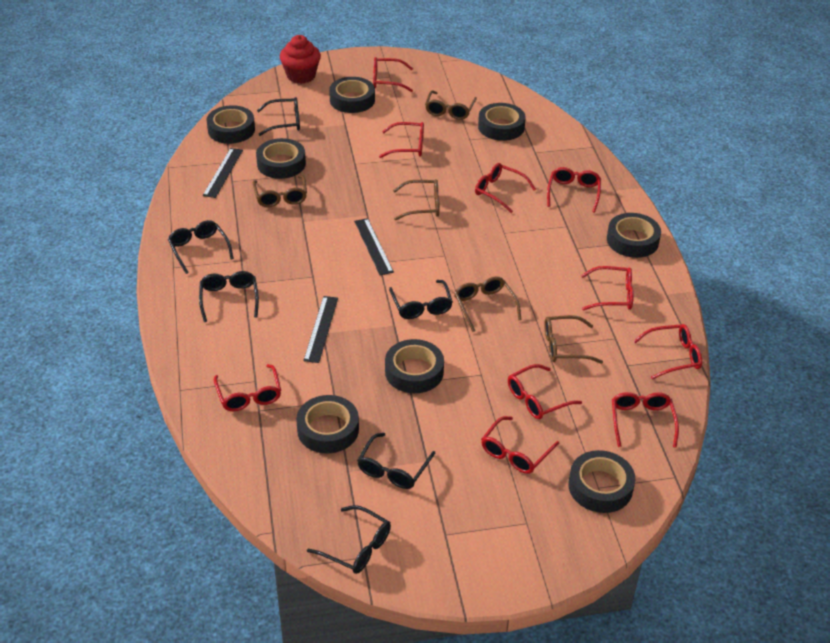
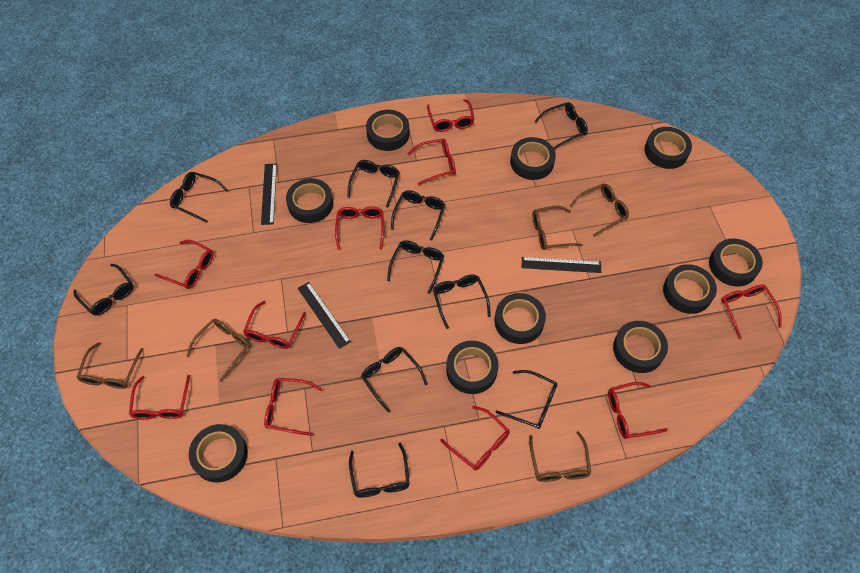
black glasses: 6 -> 10
black tape: 8 -> 10
red cupcake: 1 -> 0

